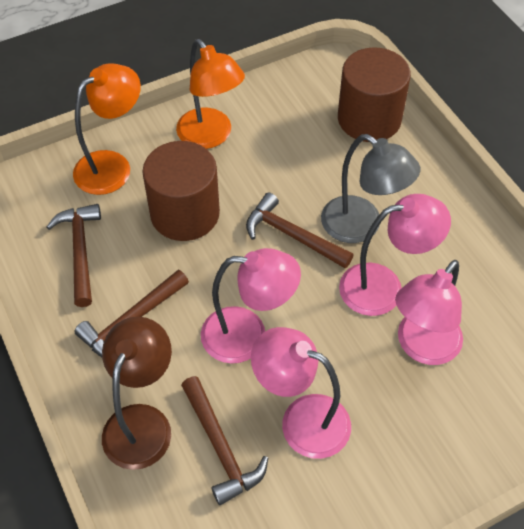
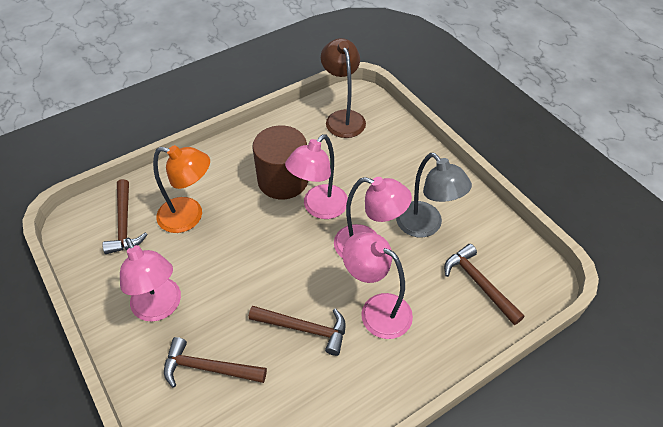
brown cylinder: 2 -> 1
orange lamp: 2 -> 1

